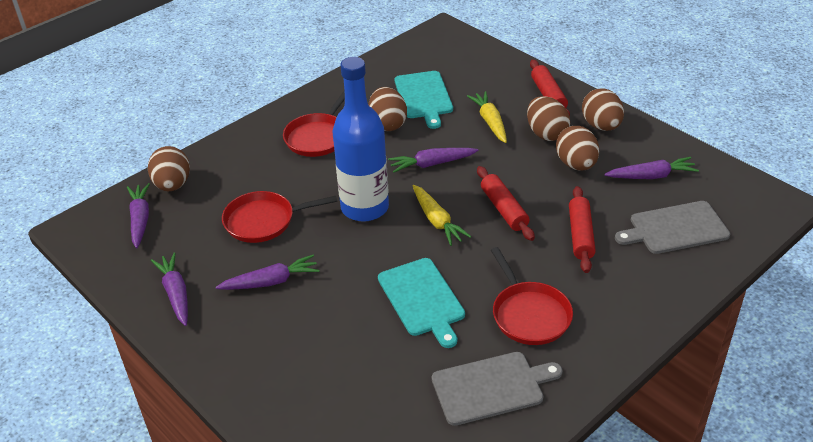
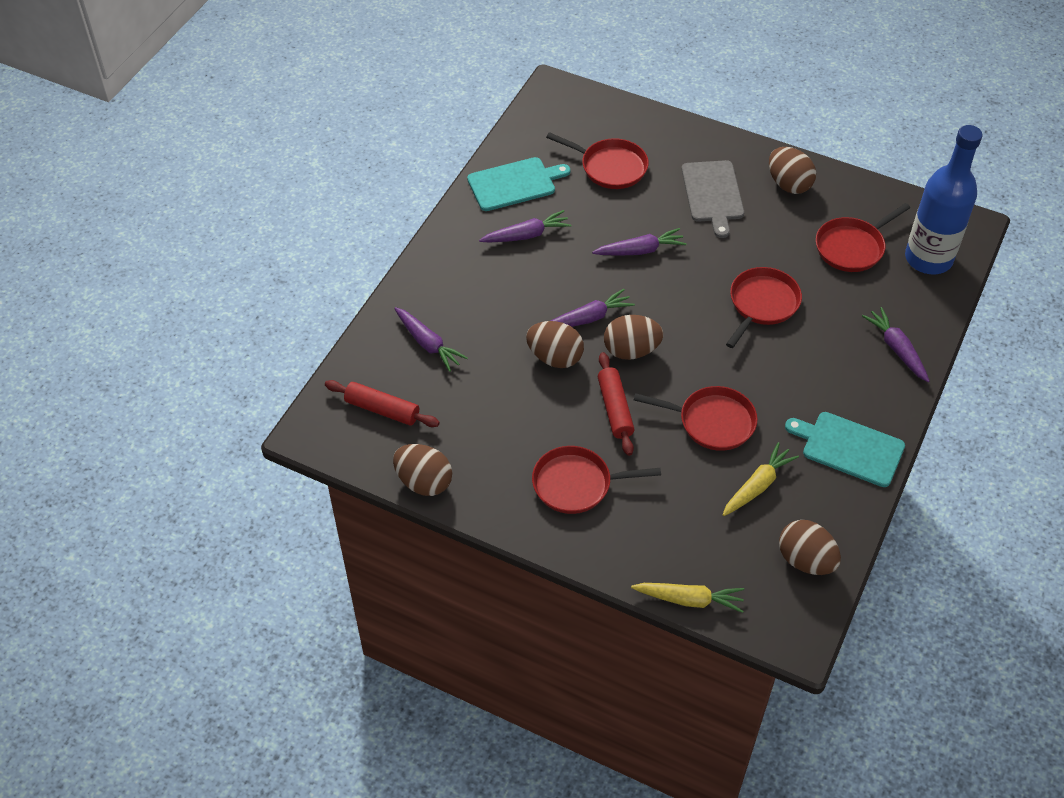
grey cutting board: 2 -> 1
red pan: 3 -> 5
red rolling pin: 3 -> 2

